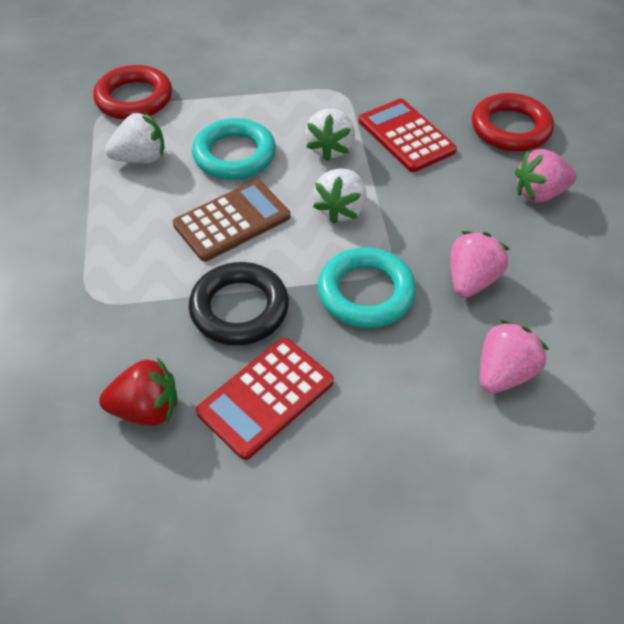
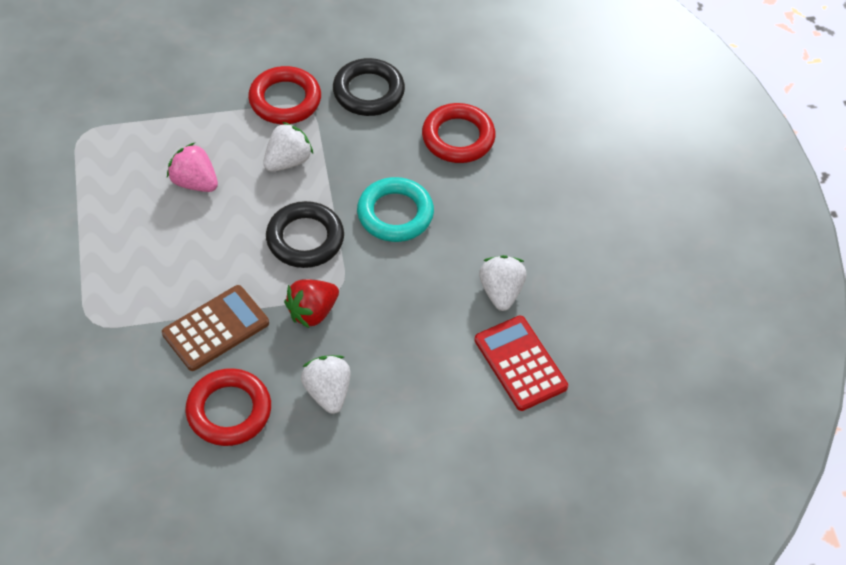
black ring: 1 -> 2
pink strawberry: 3 -> 1
red calculator: 2 -> 1
red ring: 2 -> 3
turquoise ring: 2 -> 1

